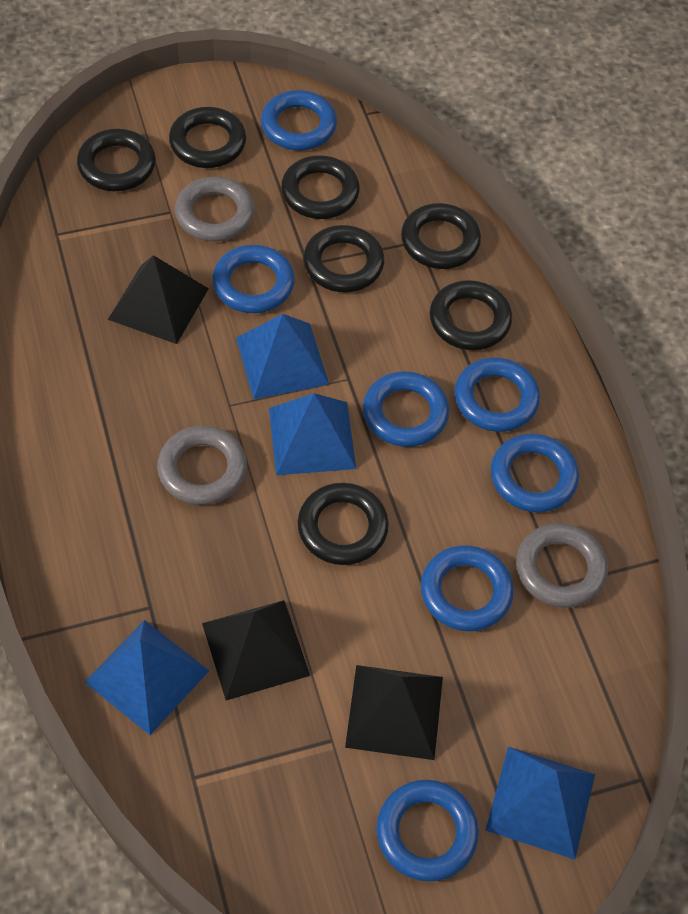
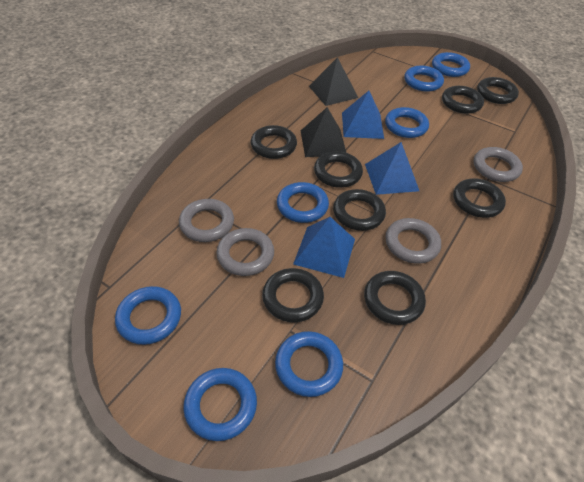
black pyramid: 3 -> 2
black ring: 7 -> 8
blue pyramid: 4 -> 3
grey ring: 3 -> 4

